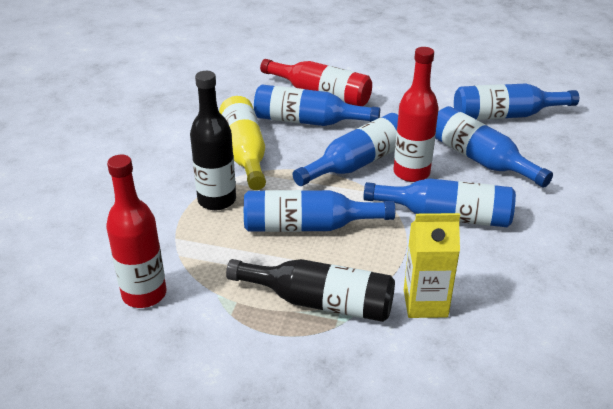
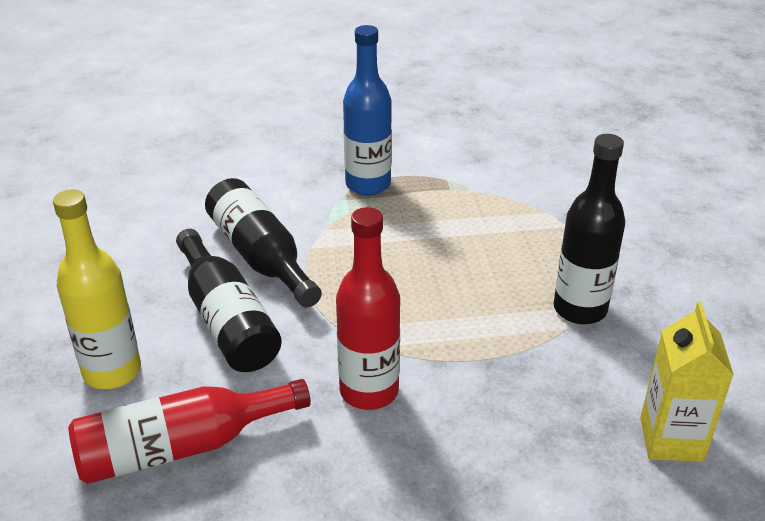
black bottle: 2 -> 3
blue bottle: 6 -> 1
red bottle: 3 -> 2

